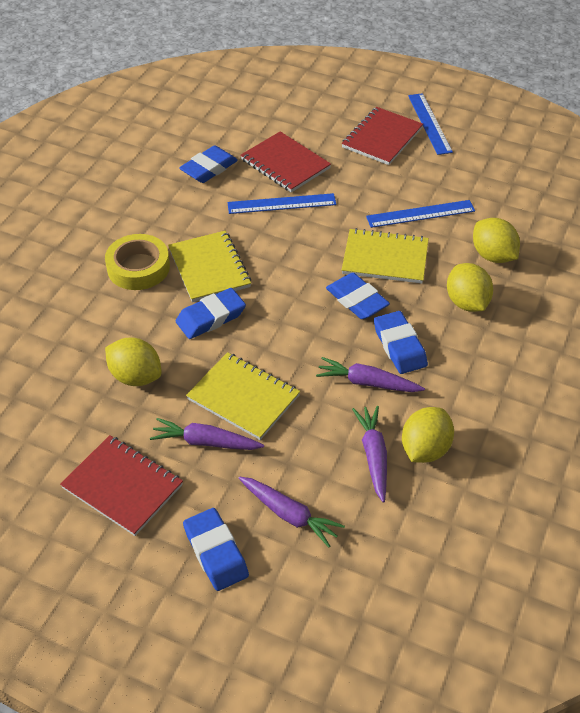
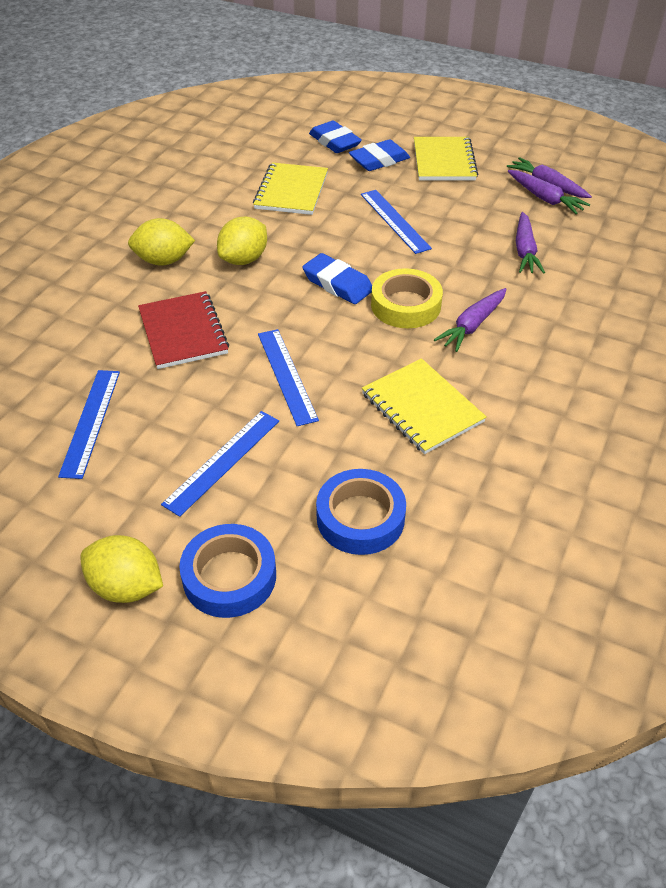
blue eraser: 5 -> 3
blue ruler: 3 -> 4
blue tape: 0 -> 2
red notebook: 3 -> 1
yellow lemon: 4 -> 3

